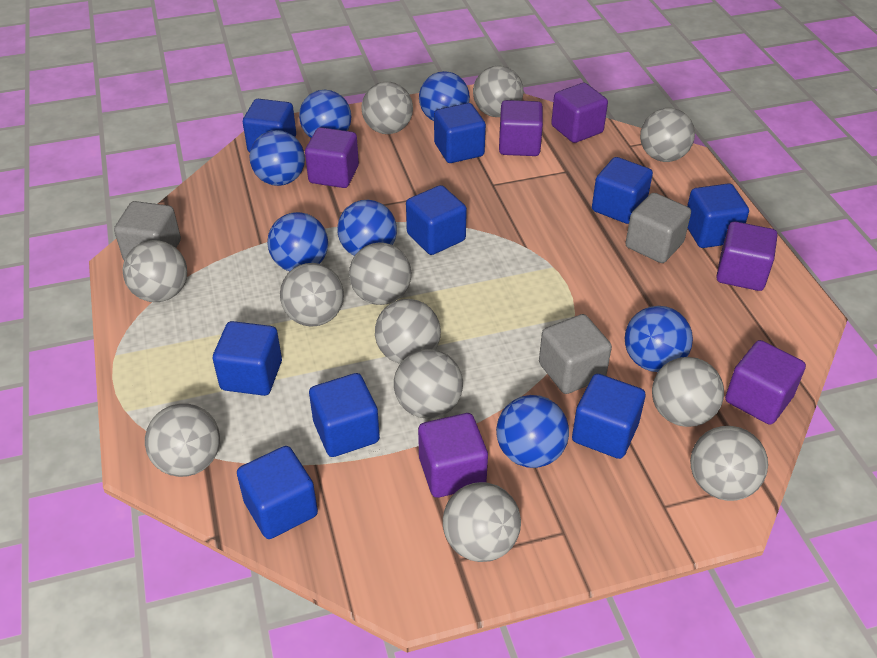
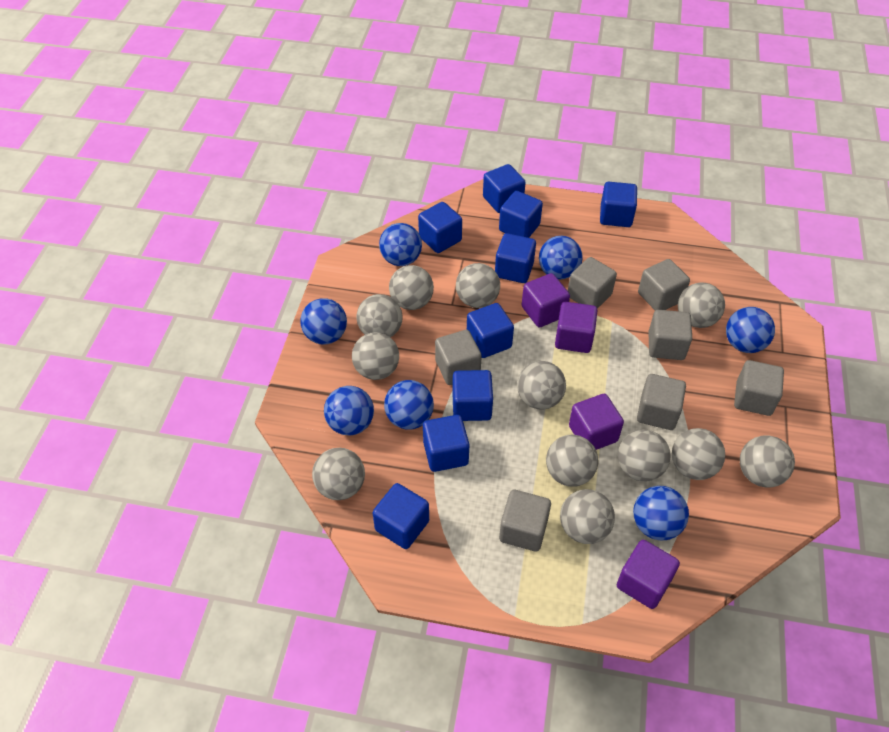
grey cube: 3 -> 7
purple cube: 6 -> 4

